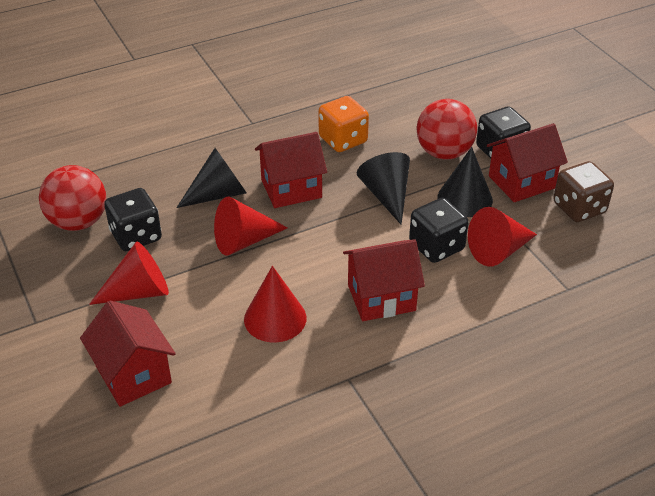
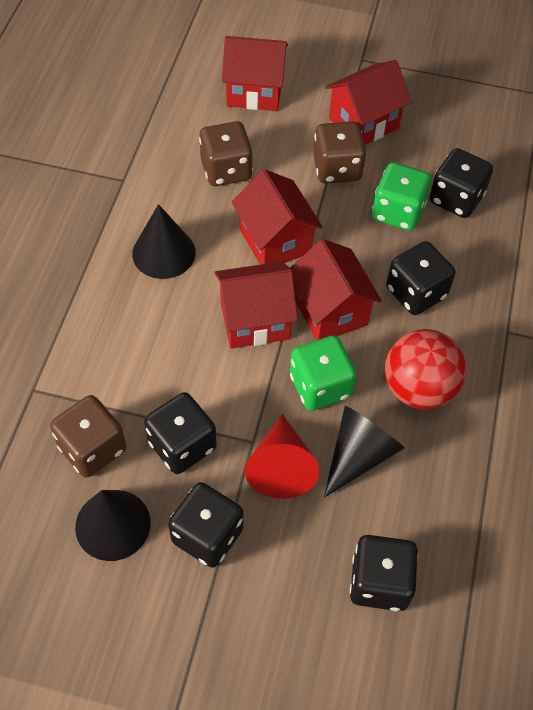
black dice: 3 -> 5
brown dice: 1 -> 3
green dice: 0 -> 2
orange dice: 1 -> 0
red ball: 2 -> 1
red cone: 4 -> 1
red house: 4 -> 5

